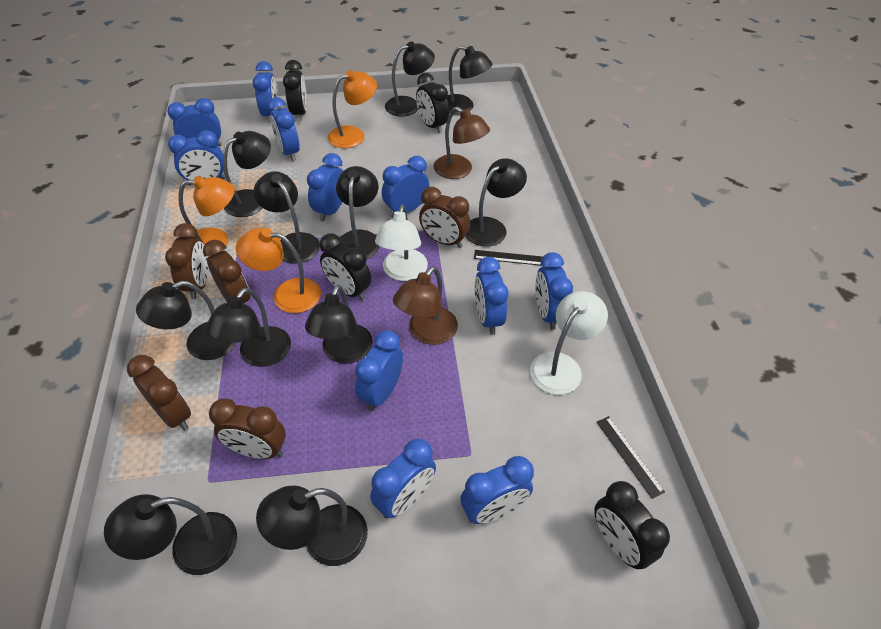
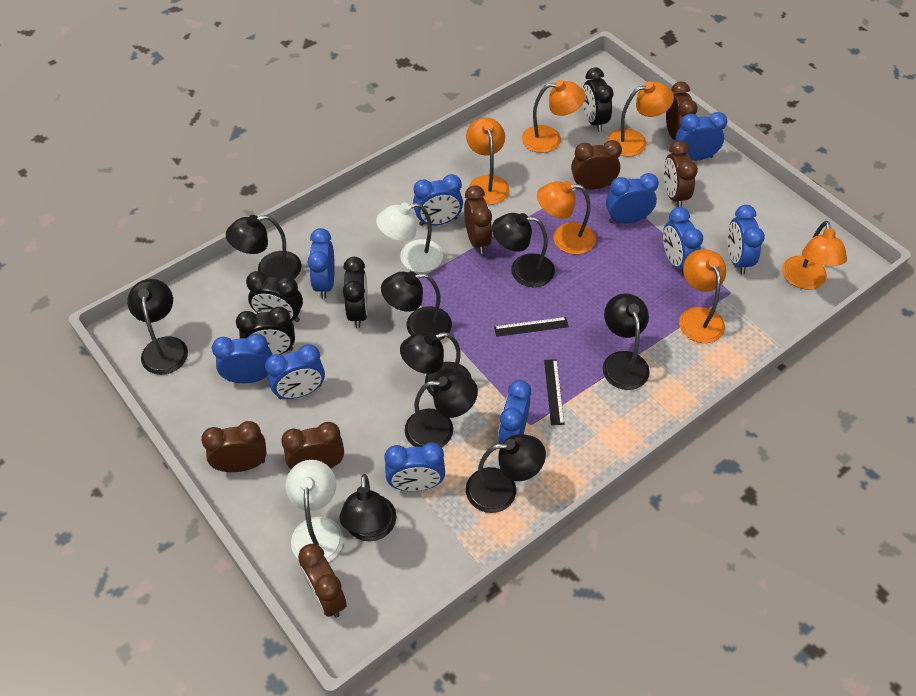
black lamp: 11 -> 9
blue clock: 11 -> 10
brown clock: 5 -> 7
brown lamp: 2 -> 0
orange lamp: 3 -> 6

